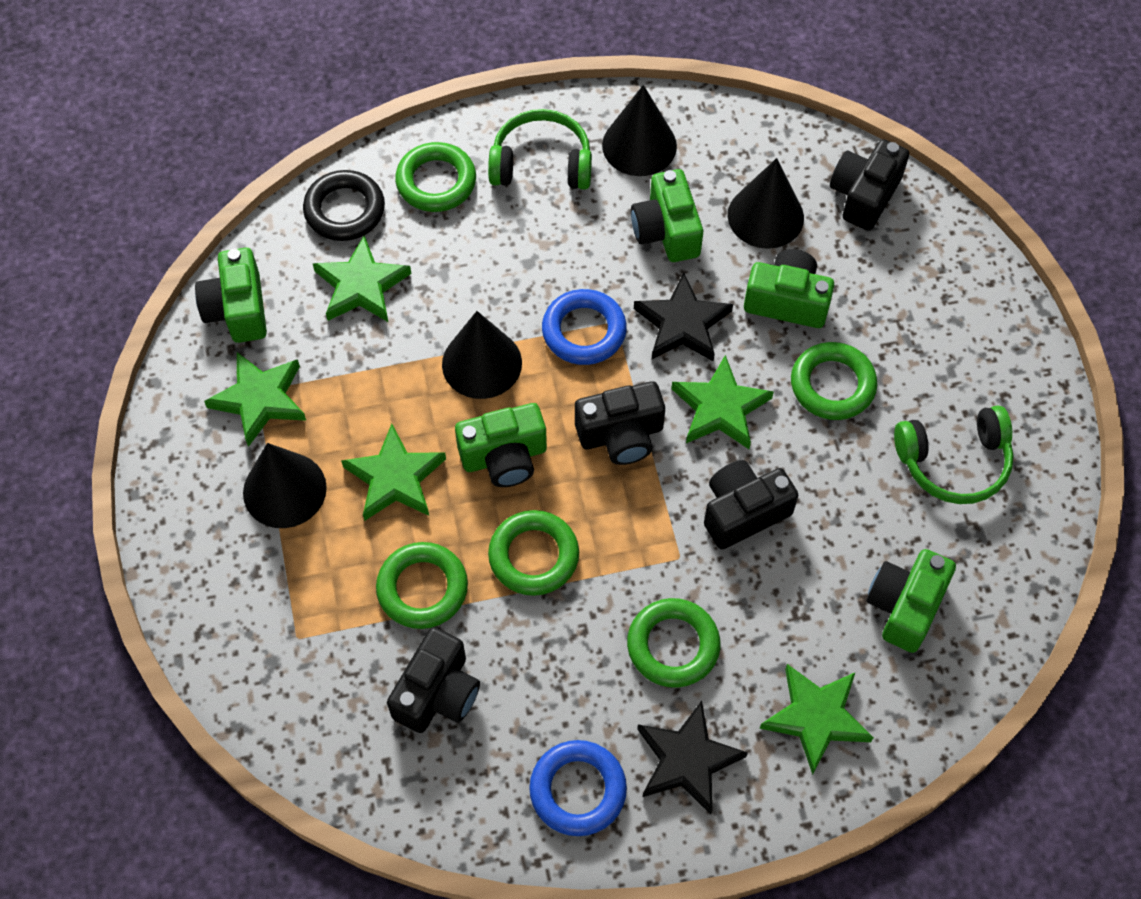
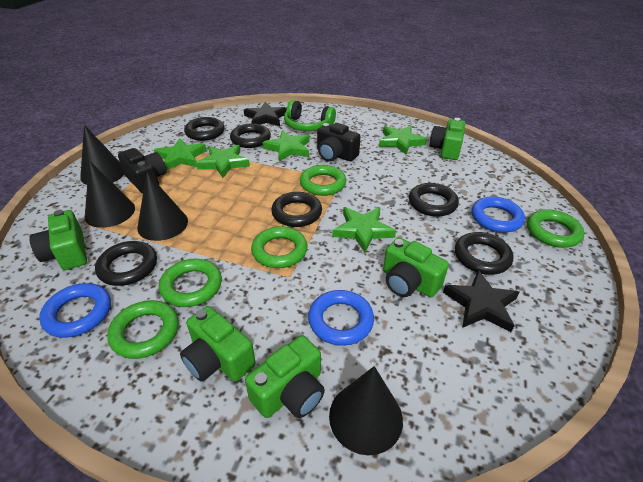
black camera: 4 -> 2
black ring: 1 -> 6
blue ring: 2 -> 3
green headphones: 2 -> 1

